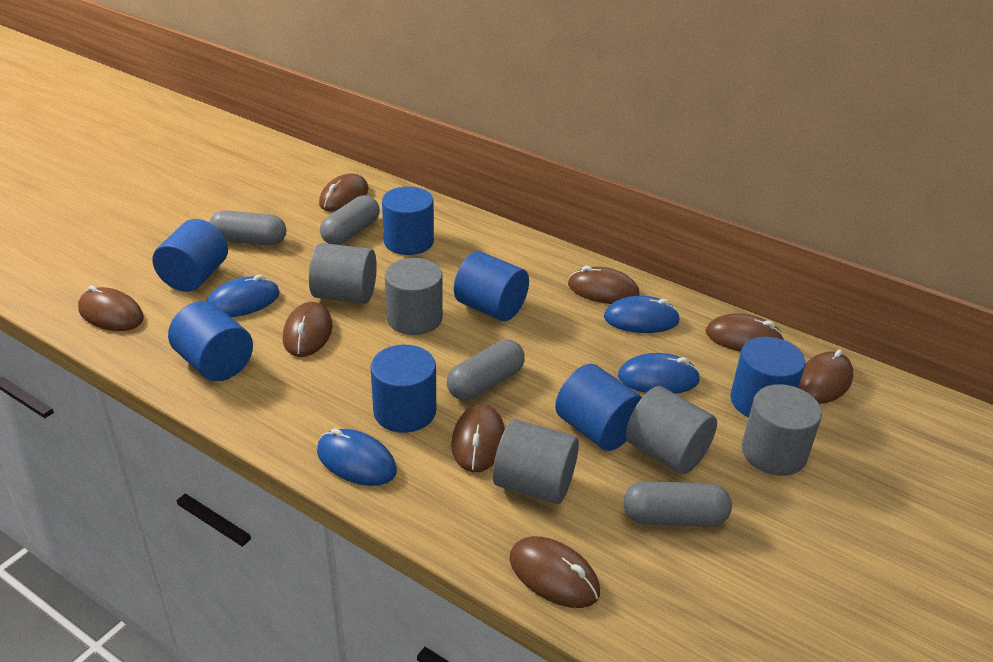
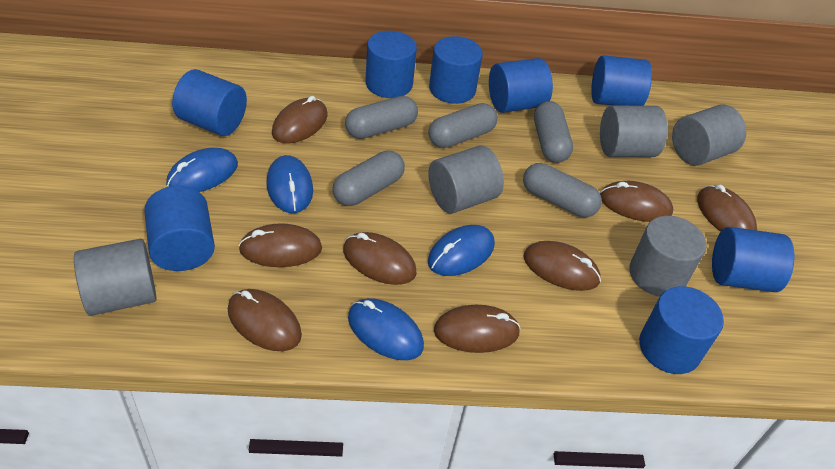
blue cylinder: 7 -> 8
grey capsule: 4 -> 5

